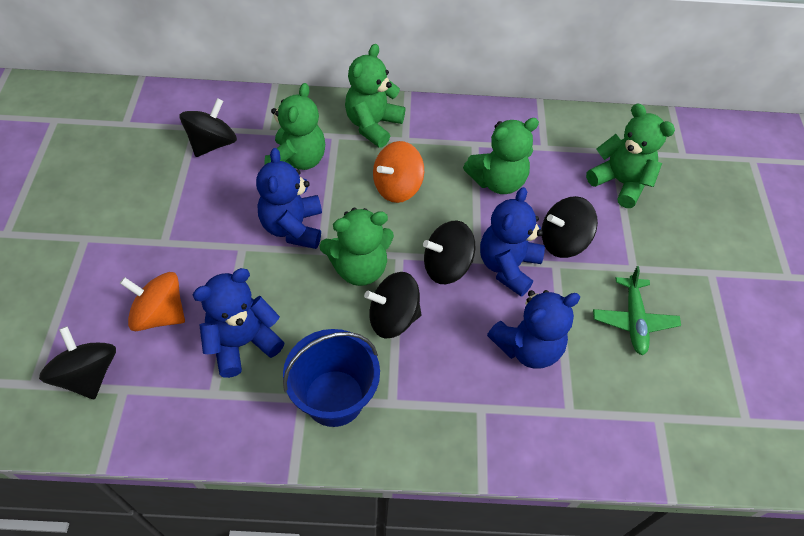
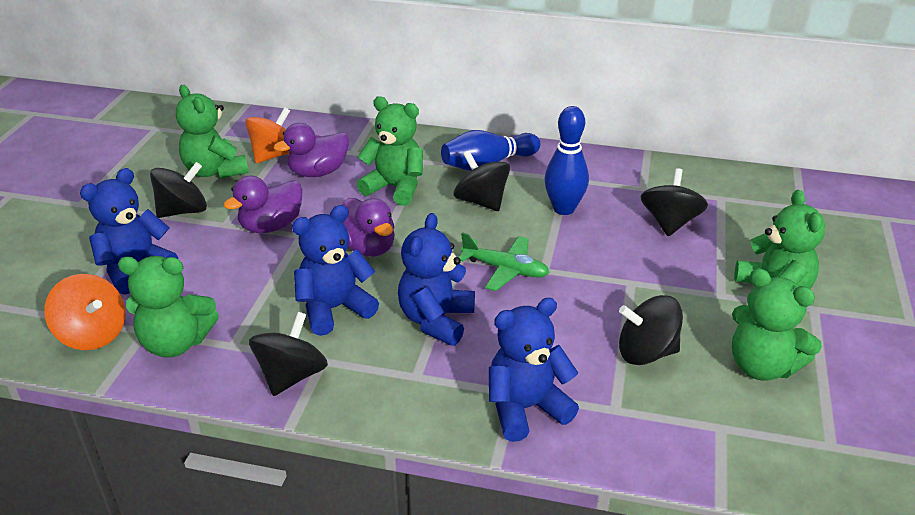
blue bowling pin: 0 -> 2
blue bucket: 1 -> 0
purple duck: 0 -> 3

